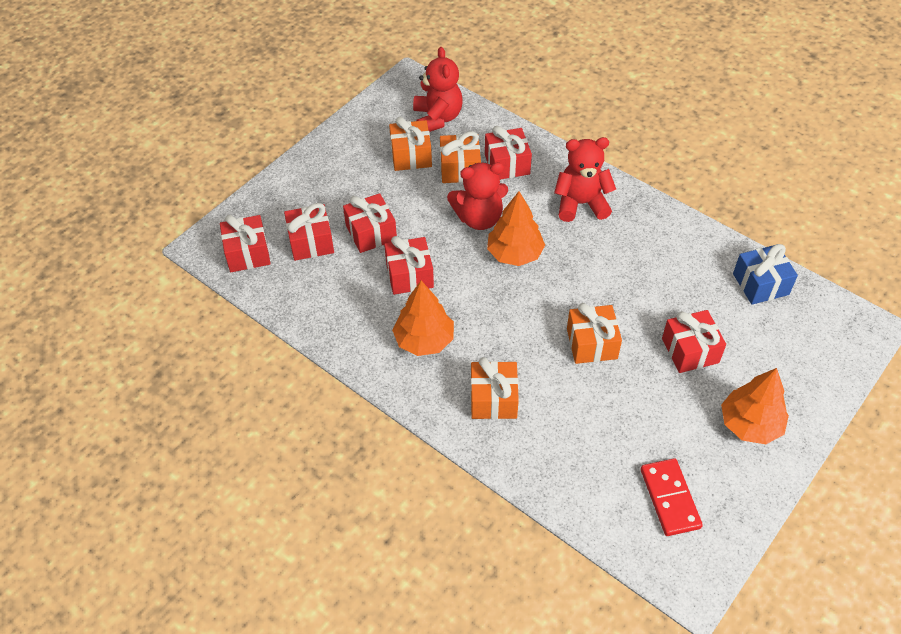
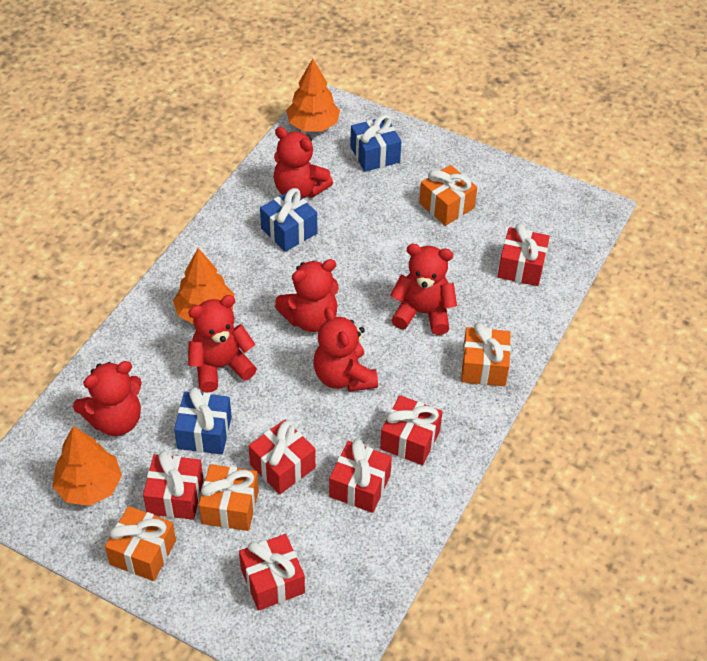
blue gift: 1 -> 3
red domino: 1 -> 0
red teddy bear: 3 -> 6

